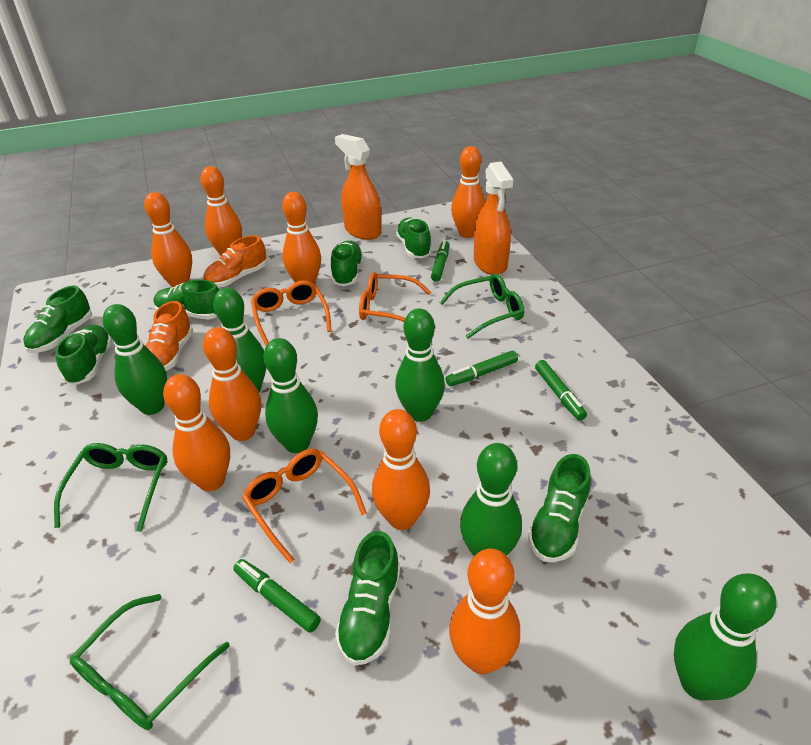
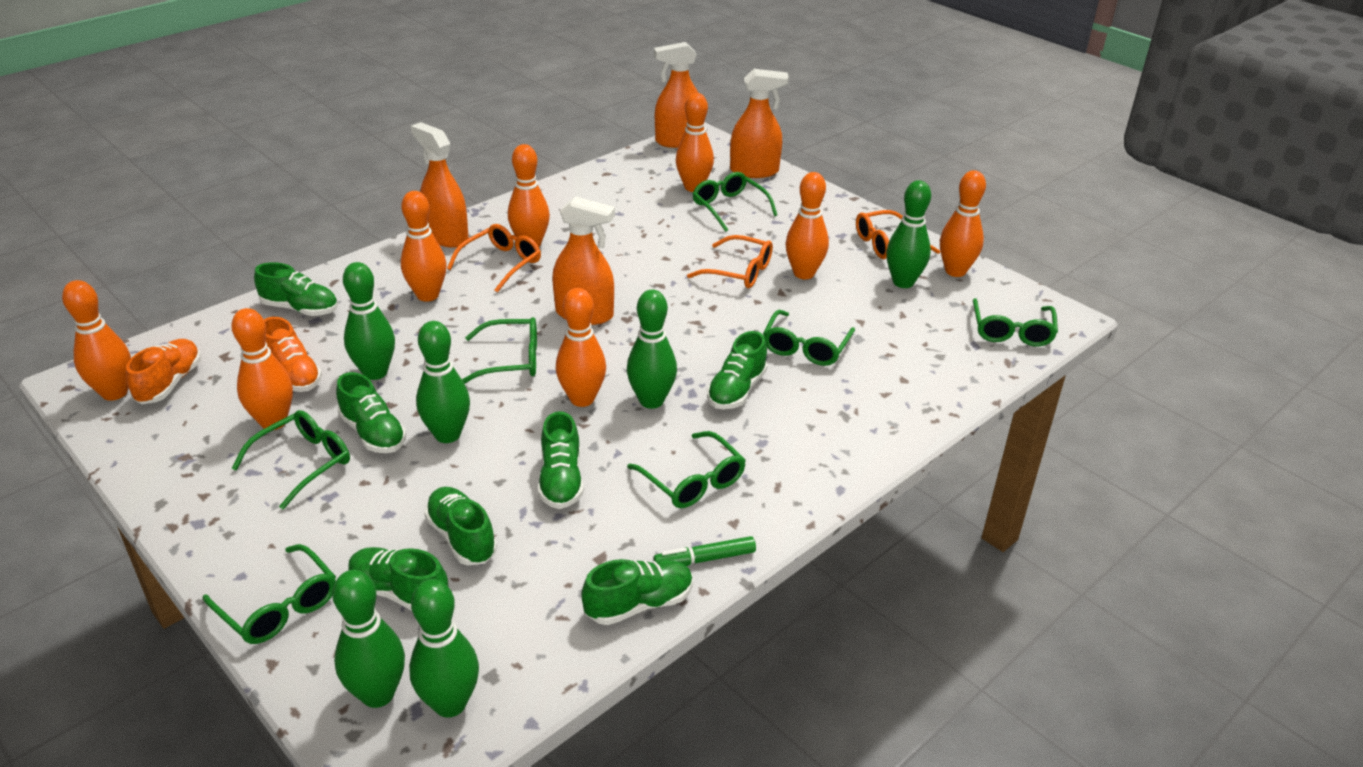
green glasses: 3 -> 7
green marker: 4 -> 1
orange spray bottle: 2 -> 4

